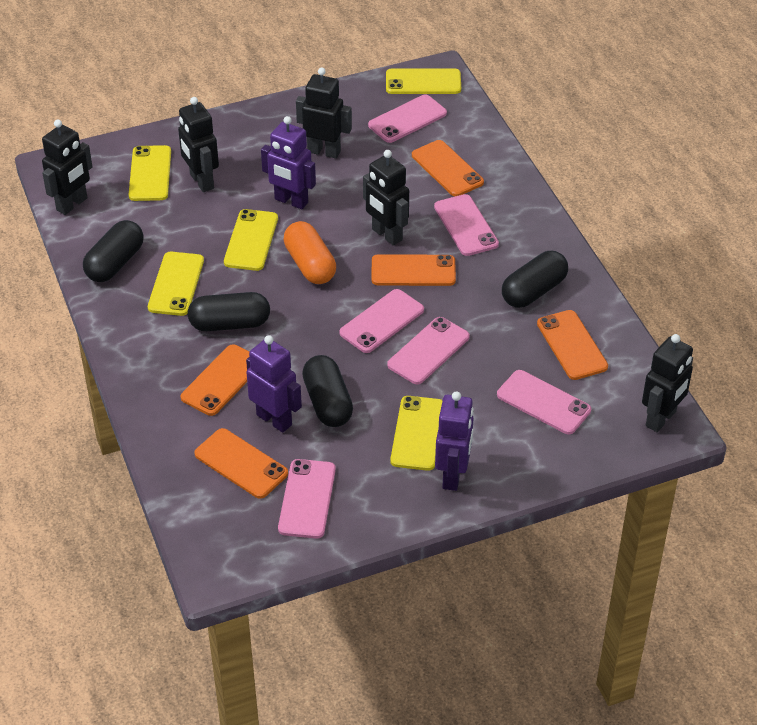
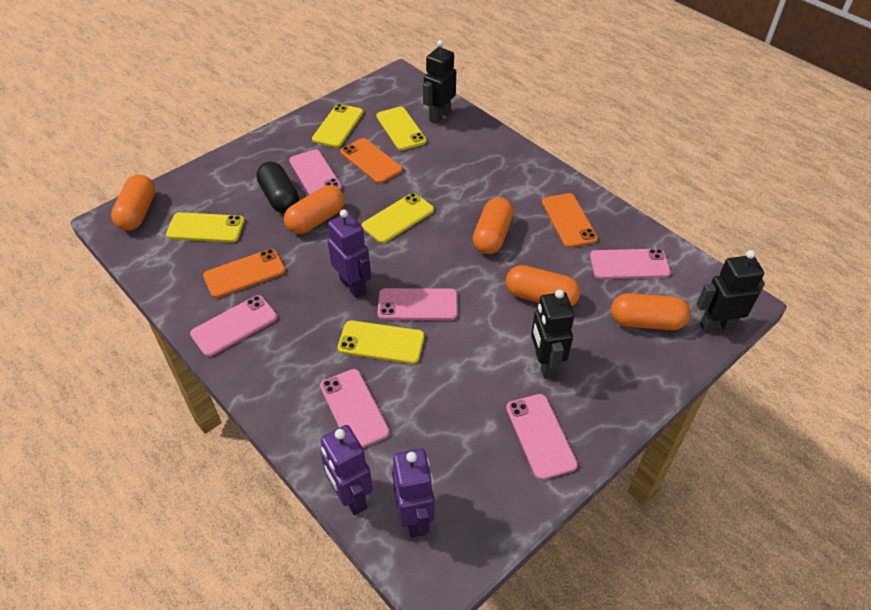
black capsule: 4 -> 1
black robot: 5 -> 3
orange capsule: 1 -> 5
orange phone: 5 -> 3

